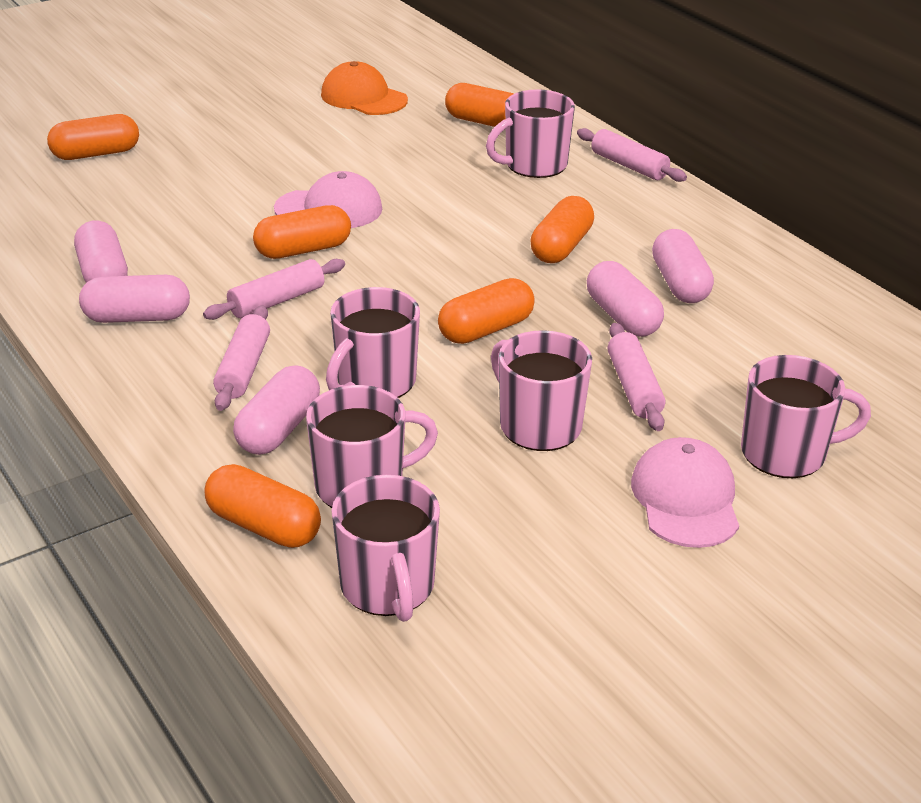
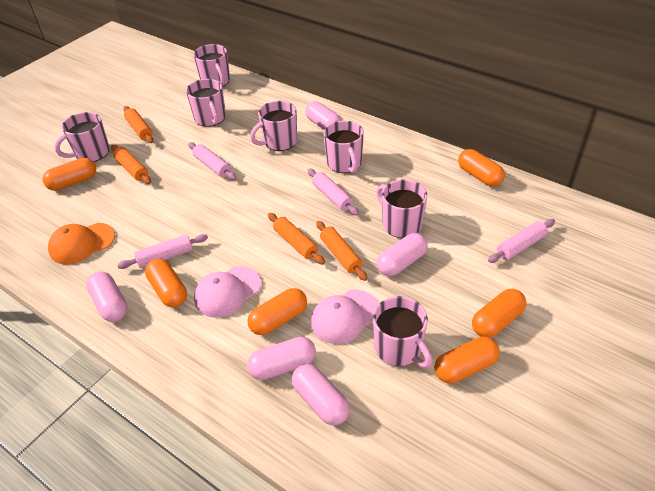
orange rolling pin: 0 -> 4
pink mug: 6 -> 7

